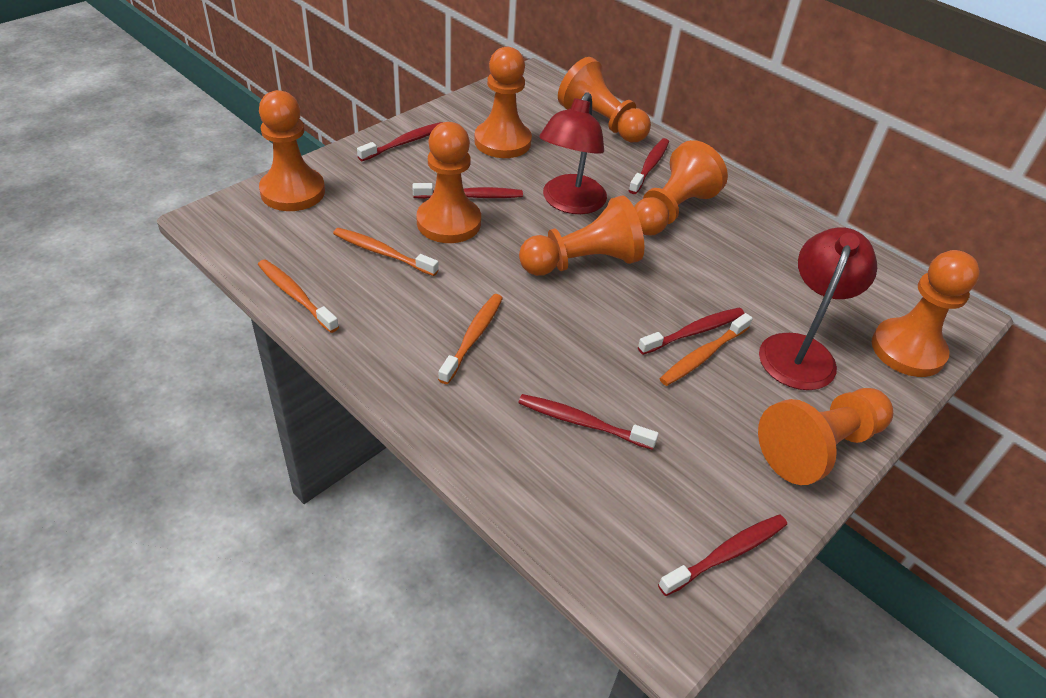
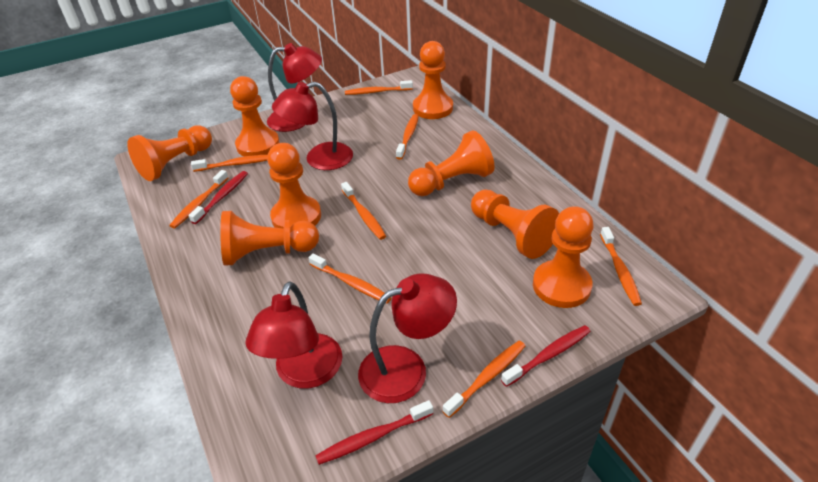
orange toothbrush: 4 -> 8
red lamp: 2 -> 4
red toothbrush: 6 -> 3

